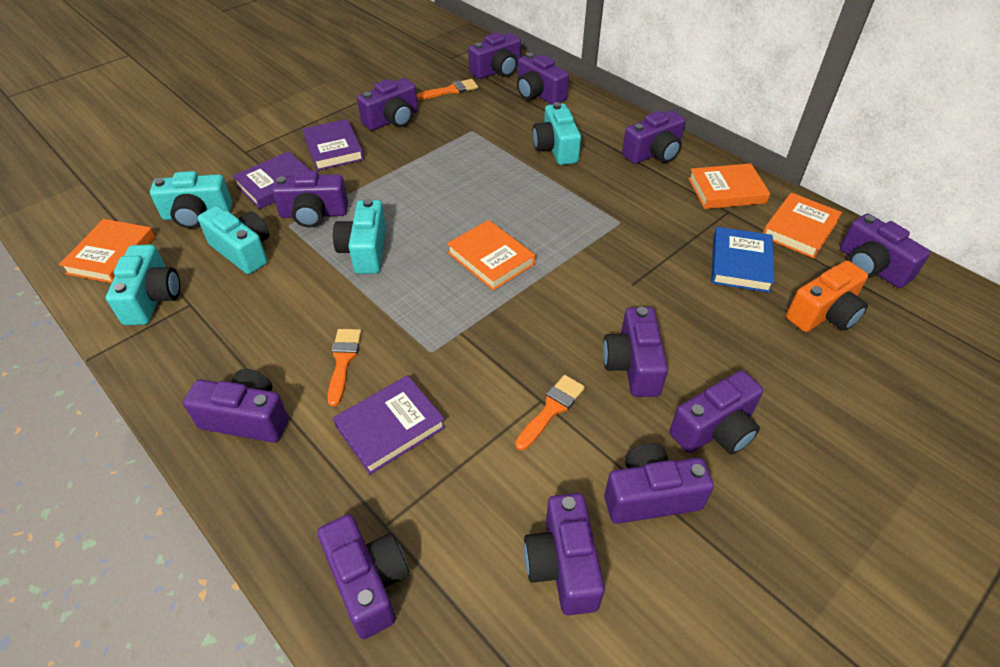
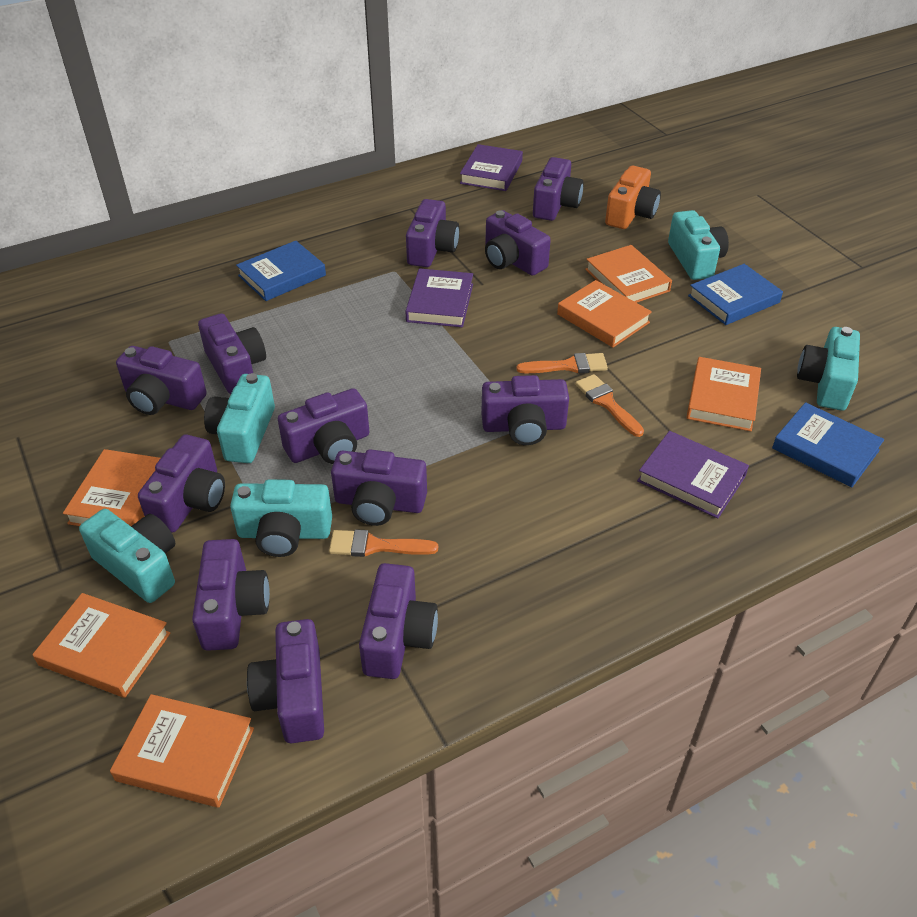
blue book: 1 -> 3
orange book: 4 -> 6

